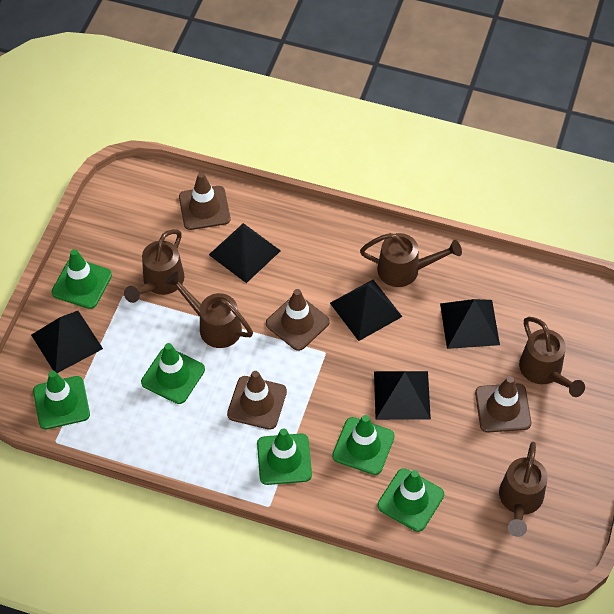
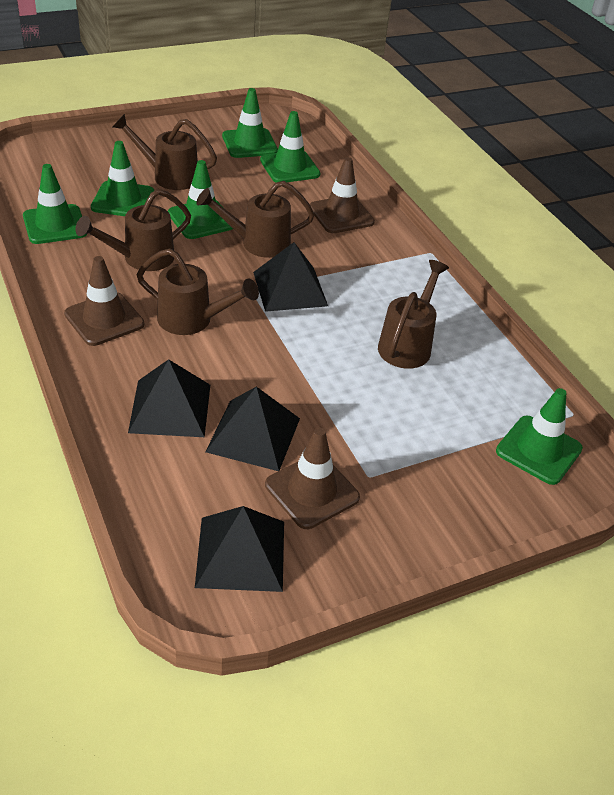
black pyramid: 5 -> 4
brown traffic cone: 4 -> 3

